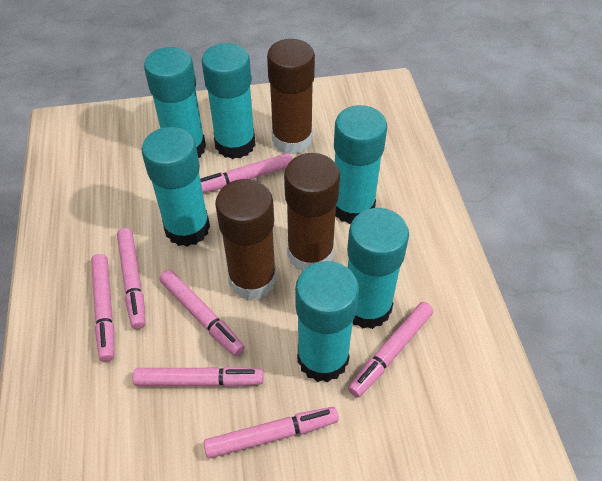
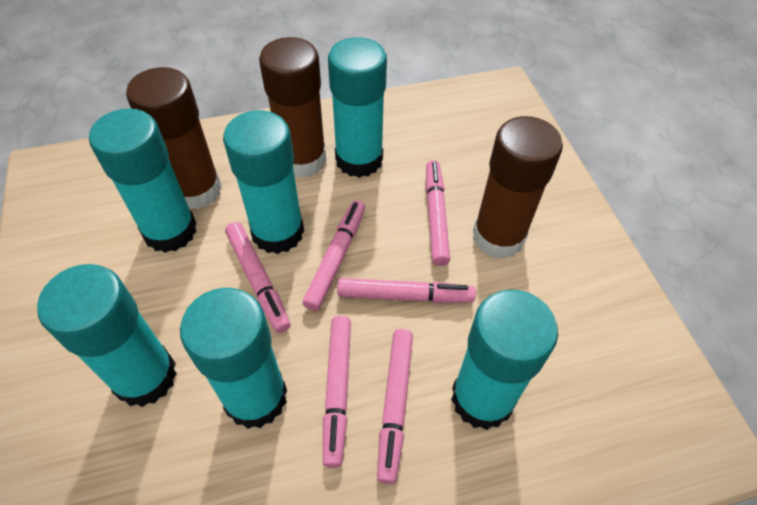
pink marker: 7 -> 6

